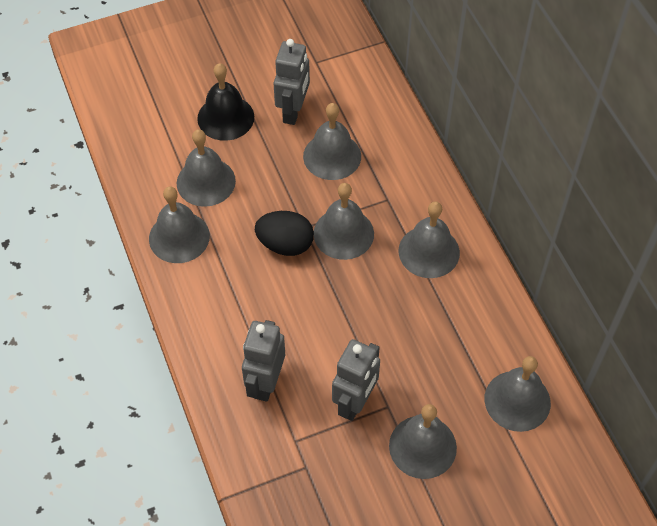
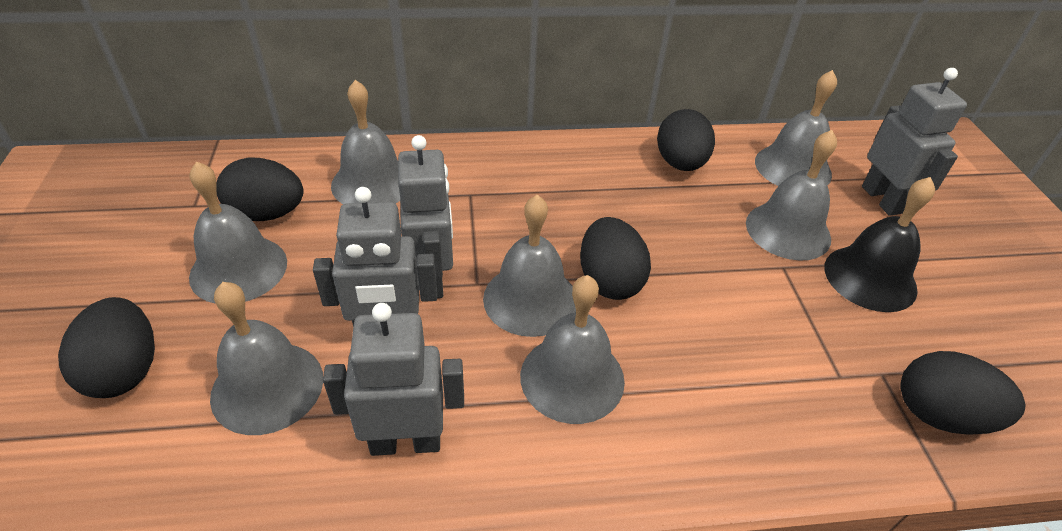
black egg: 1 -> 5
grey robot: 3 -> 4

